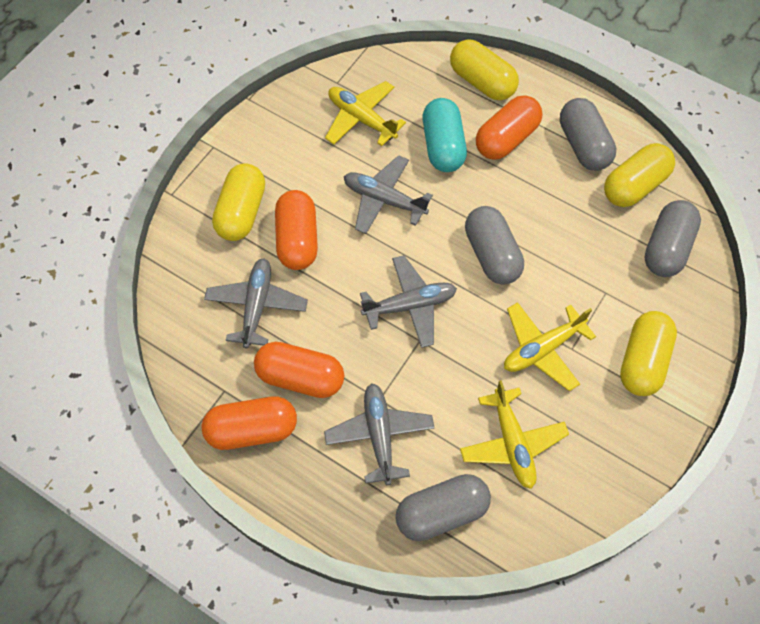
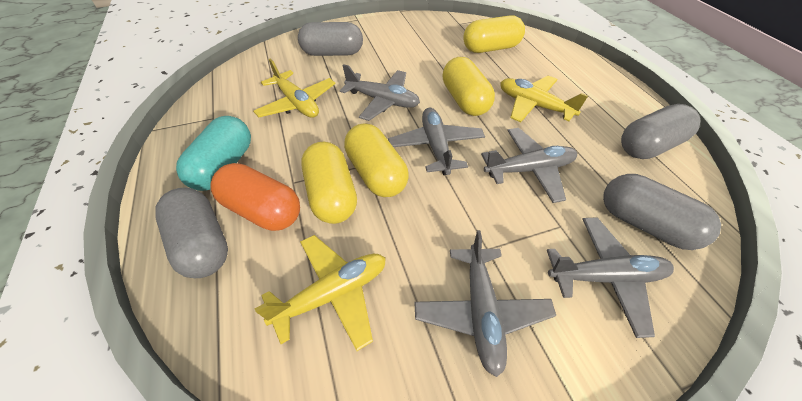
grey plane: 4 -> 5
orange capsule: 4 -> 1

